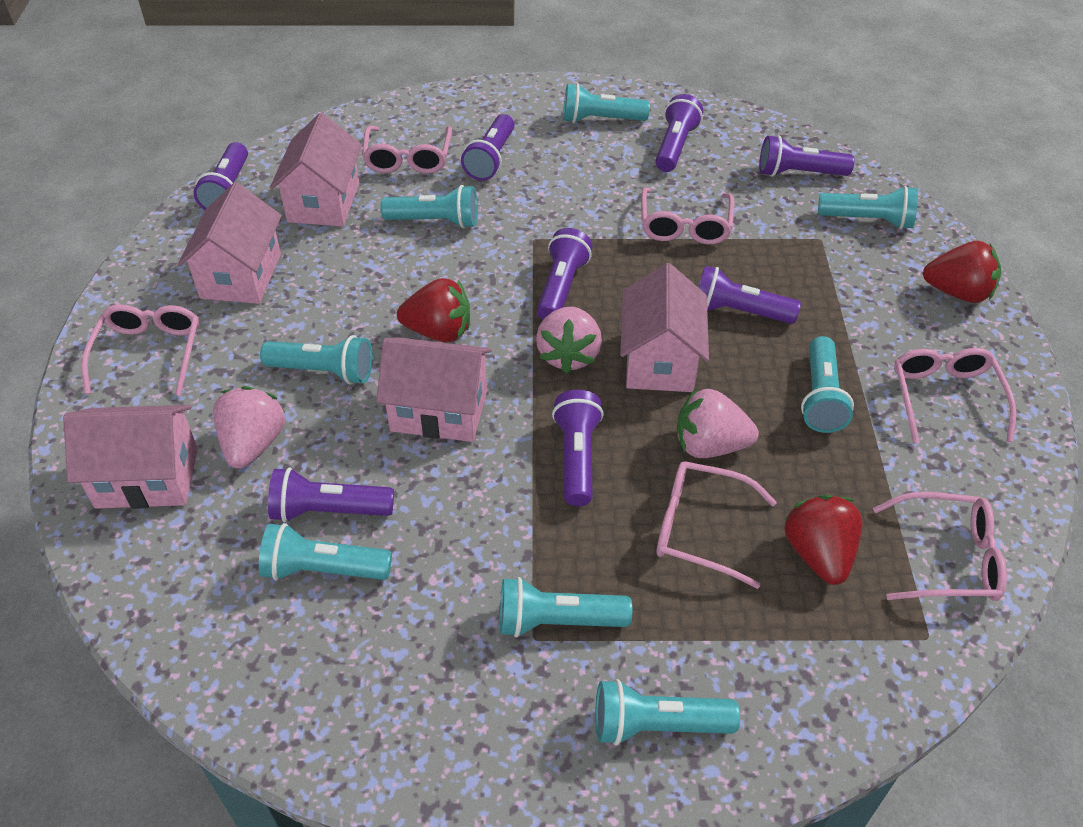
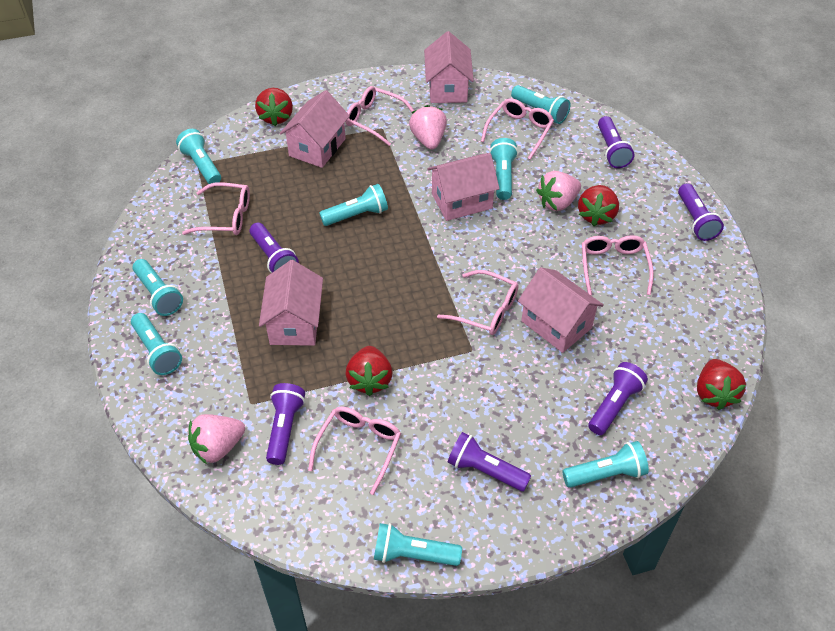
purple flashlight: 8 -> 6
red strawberry: 3 -> 4

